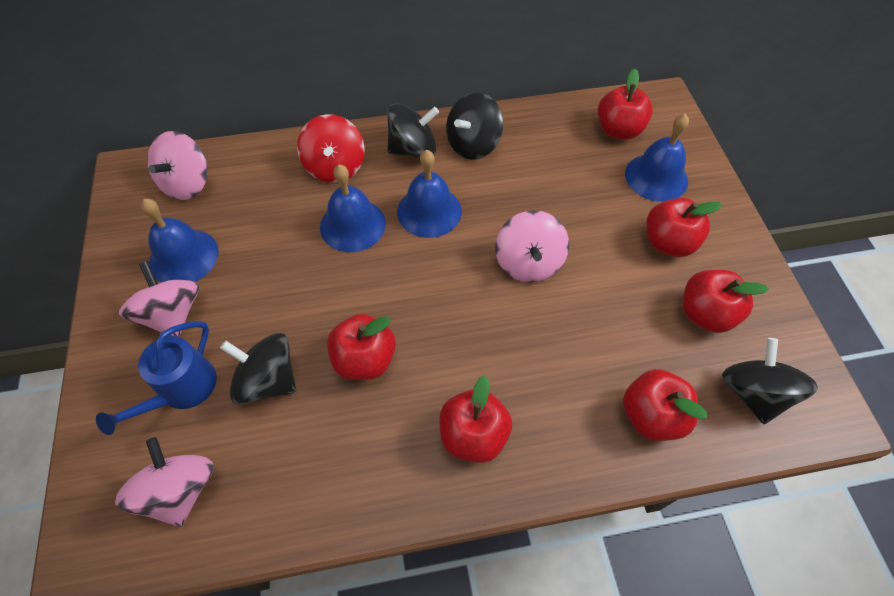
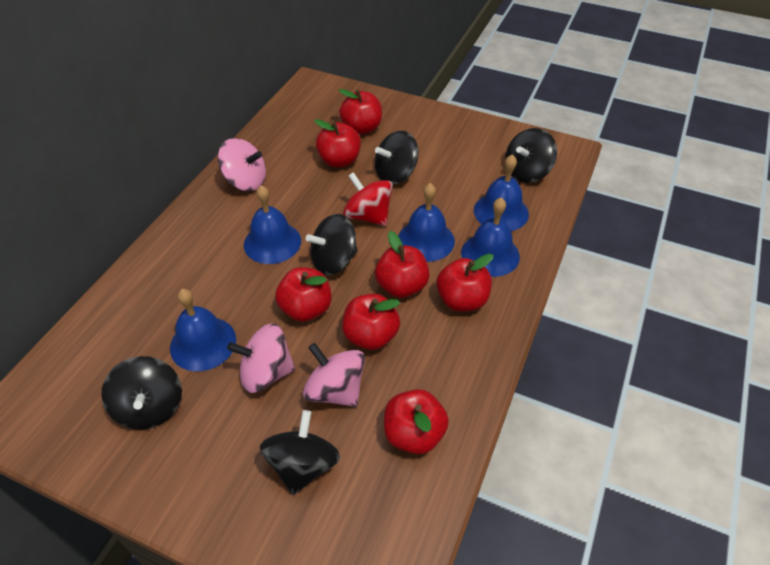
black spinning top: 4 -> 5
blue bell: 4 -> 5
blue watering can: 1 -> 0
pink spinning top: 4 -> 3
red apple: 6 -> 7

